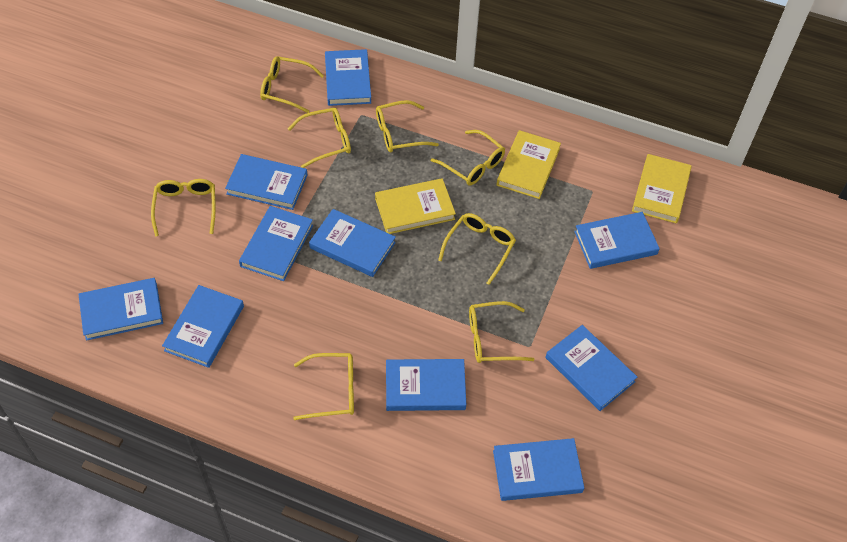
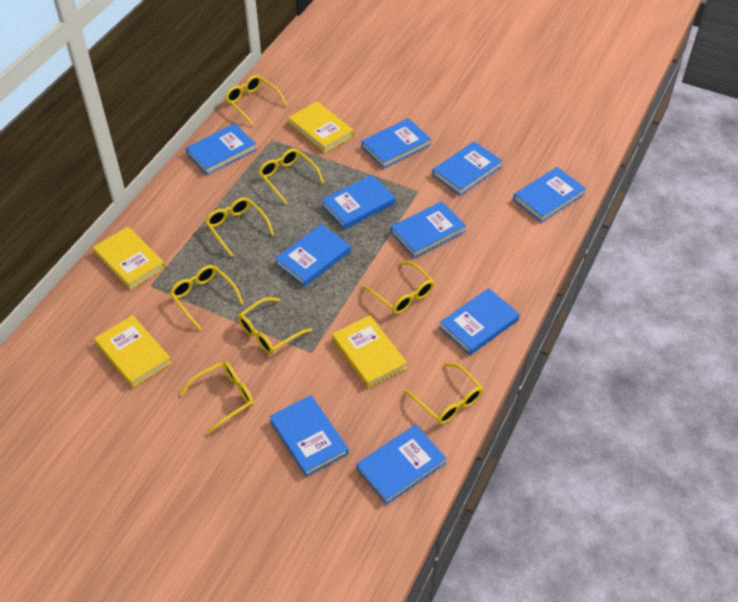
yellow book: 3 -> 4

